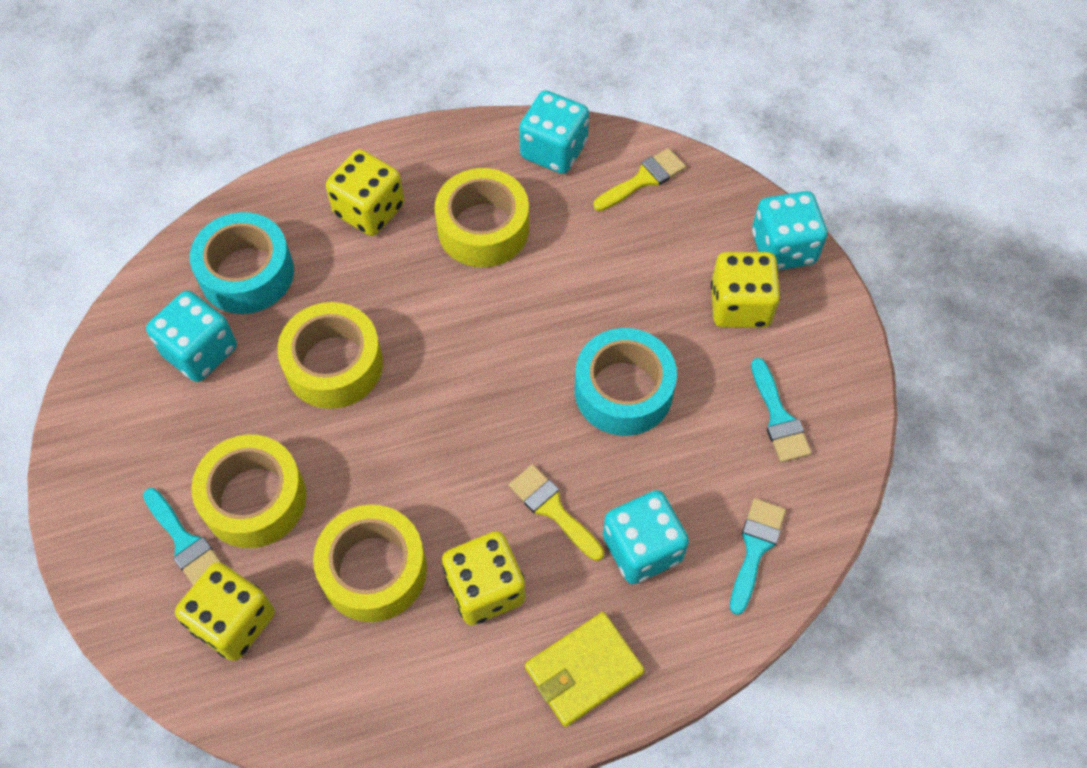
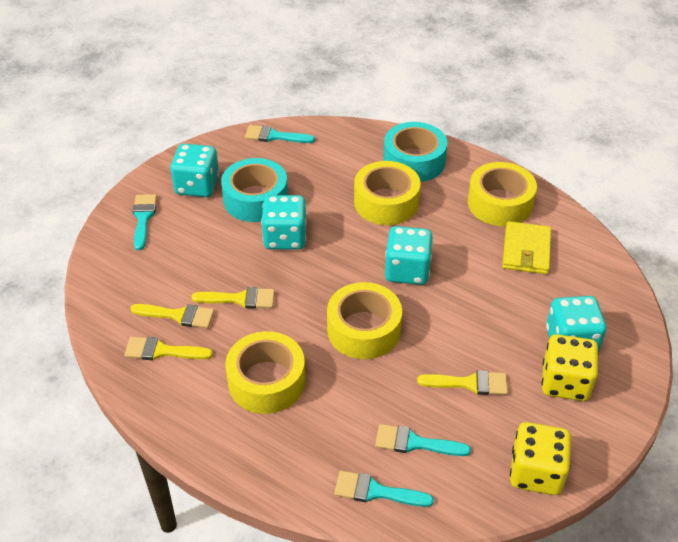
turquoise brush: 3 -> 4
yellow brush: 2 -> 4
yellow dice: 4 -> 2

